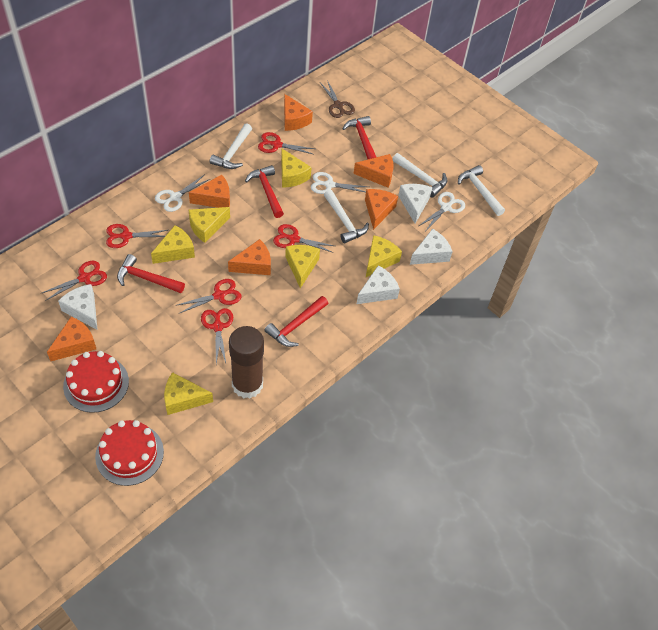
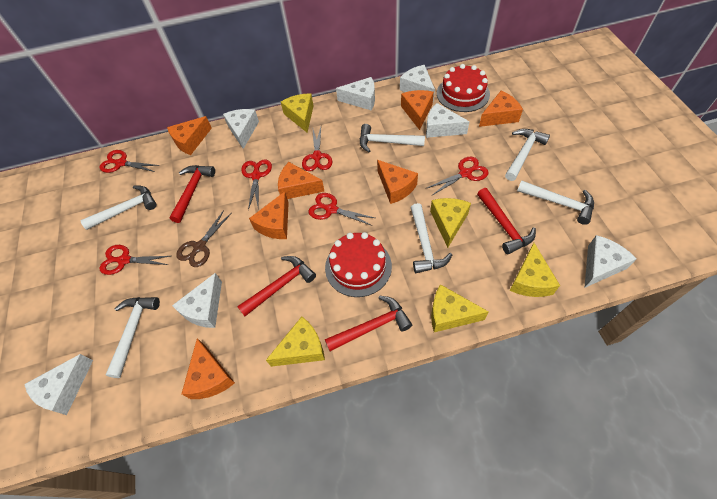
brown glue stick: 1 -> 0
orange cheese: 6 -> 7
white cheese: 4 -> 7
white hammer: 4 -> 6
white scissors: 3 -> 0
yellow cheese: 6 -> 5

